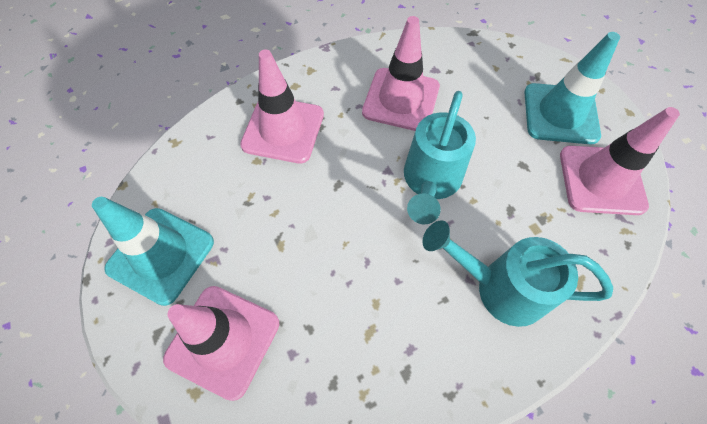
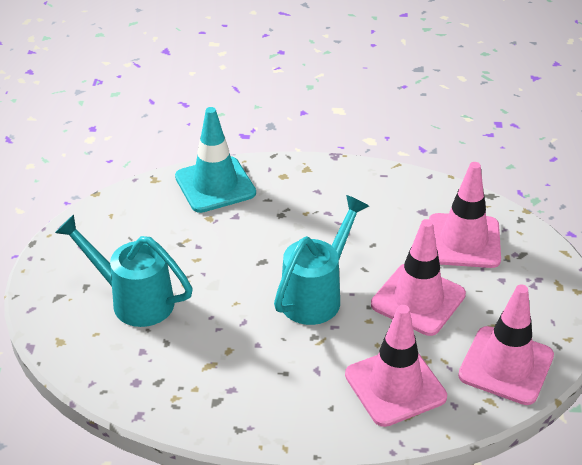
turquoise traffic cone: 2 -> 1

